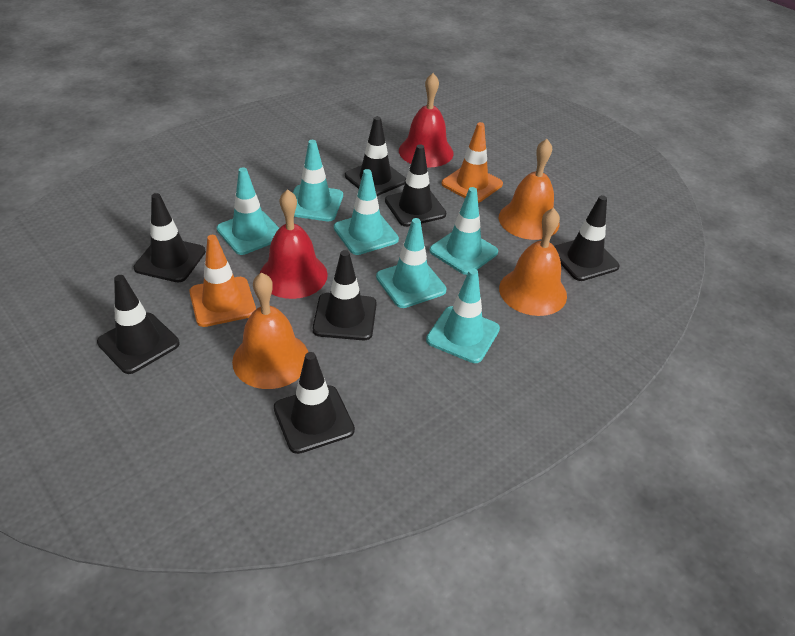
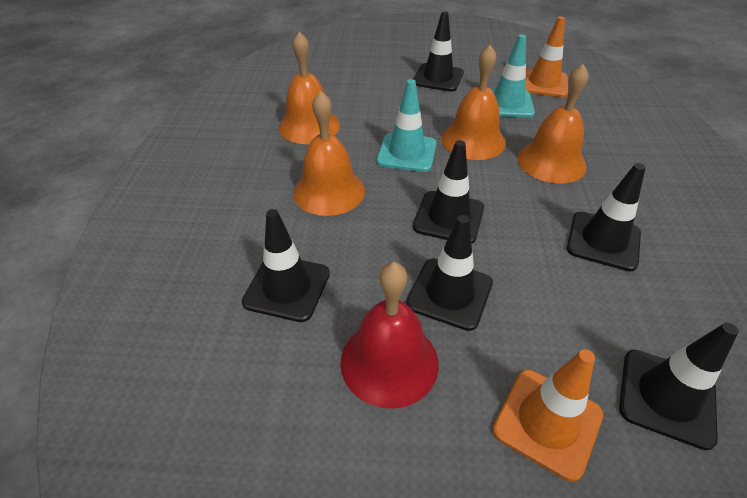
black traffic cone: 7 -> 6
orange bell: 3 -> 4
red bell: 2 -> 1
turquoise traffic cone: 6 -> 2

